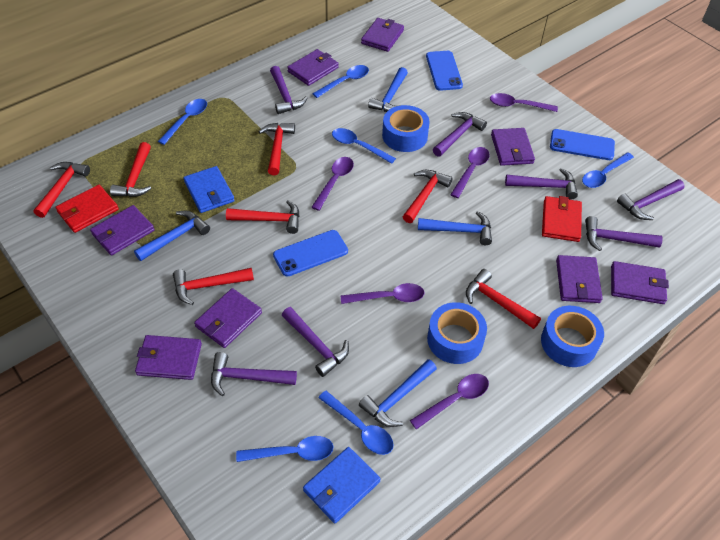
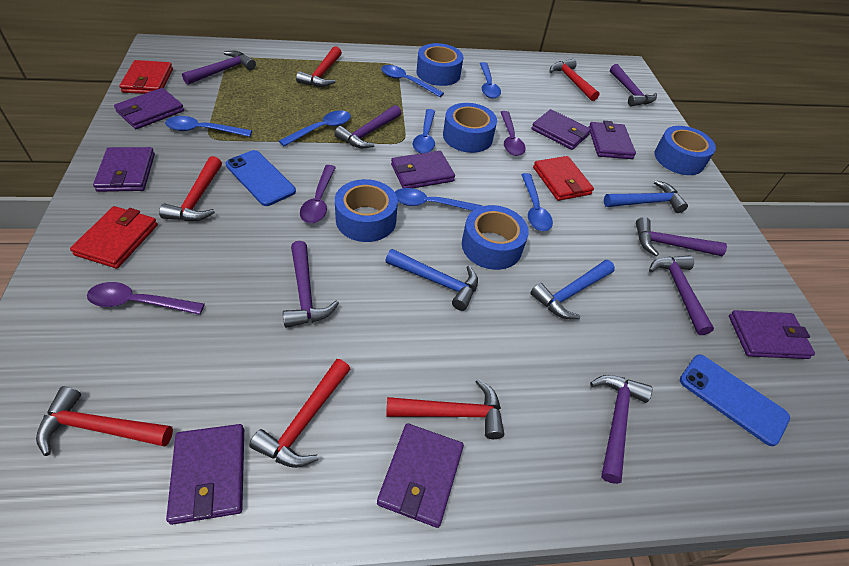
blue hammer: 4 -> 3
blue phone: 3 -> 2
blue spoon: 6 -> 7
blue tape: 3 -> 5
blue wallet: 2 -> 0
purple spoon: 5 -> 3
red hammer: 7 -> 6
red wallet: 2 -> 3

